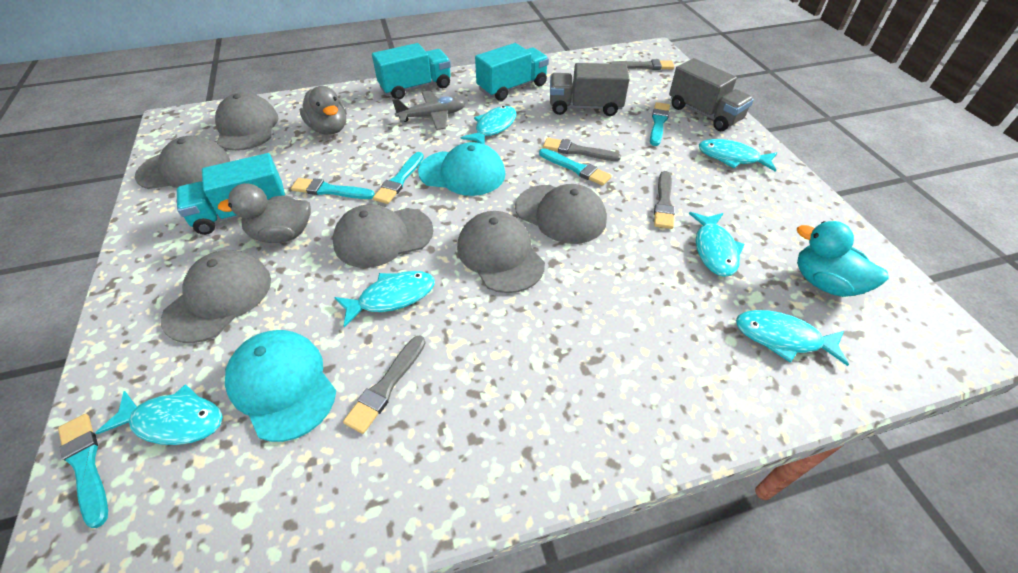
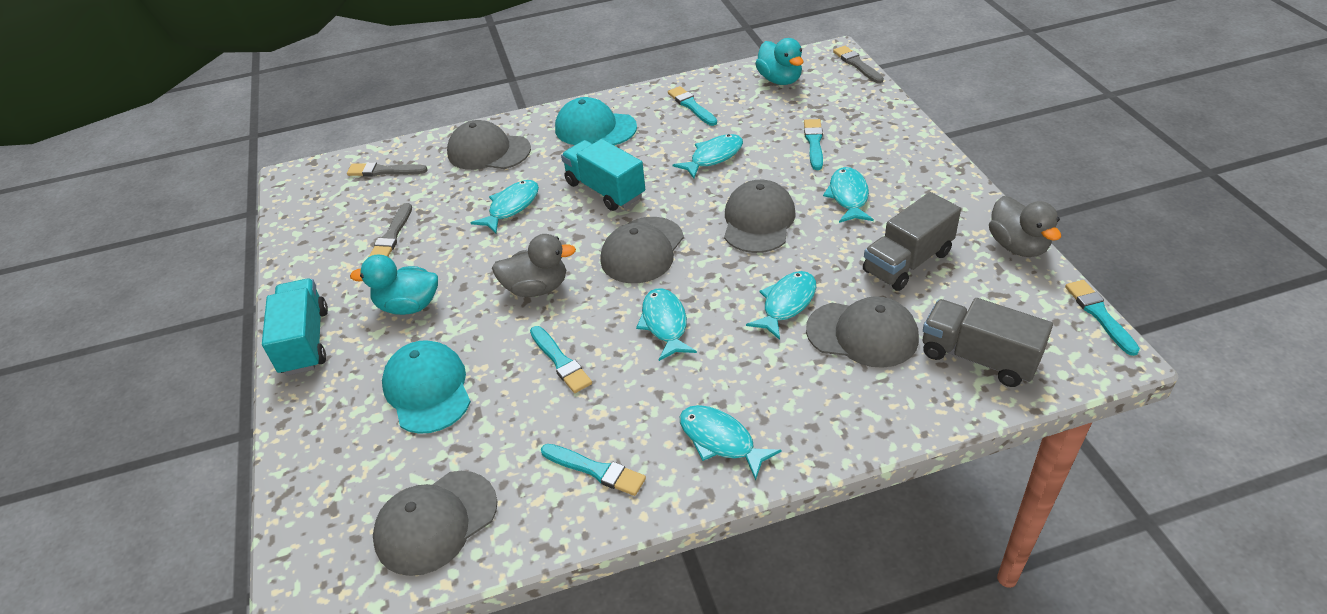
grey brush: 4 -> 3
grey cap: 6 -> 5
grey plane: 1 -> 0
turquoise duck: 1 -> 2
turquoise truck: 3 -> 2

